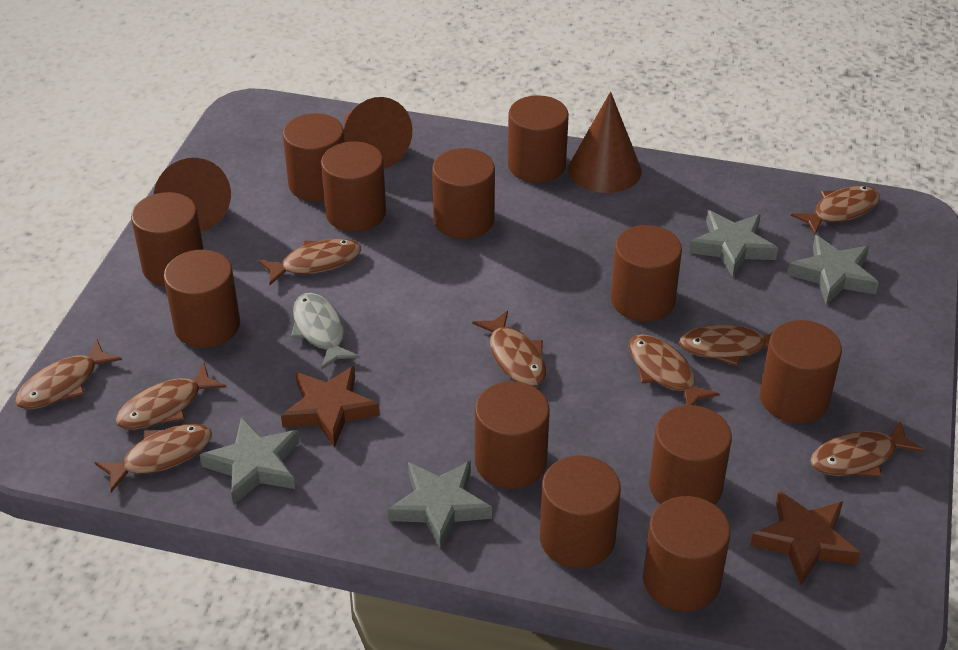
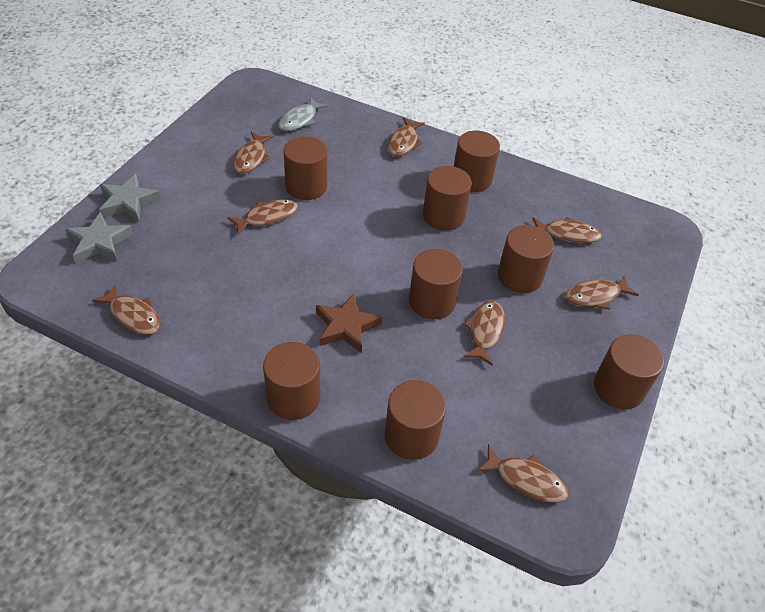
brown cone: 3 -> 0
brown cylinder: 12 -> 8
brown fish: 9 -> 8
brown star: 2 -> 1
grey star: 4 -> 2

